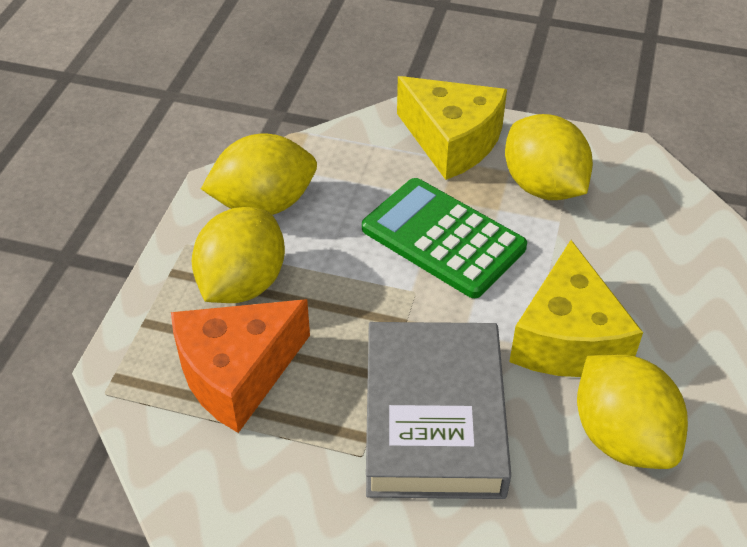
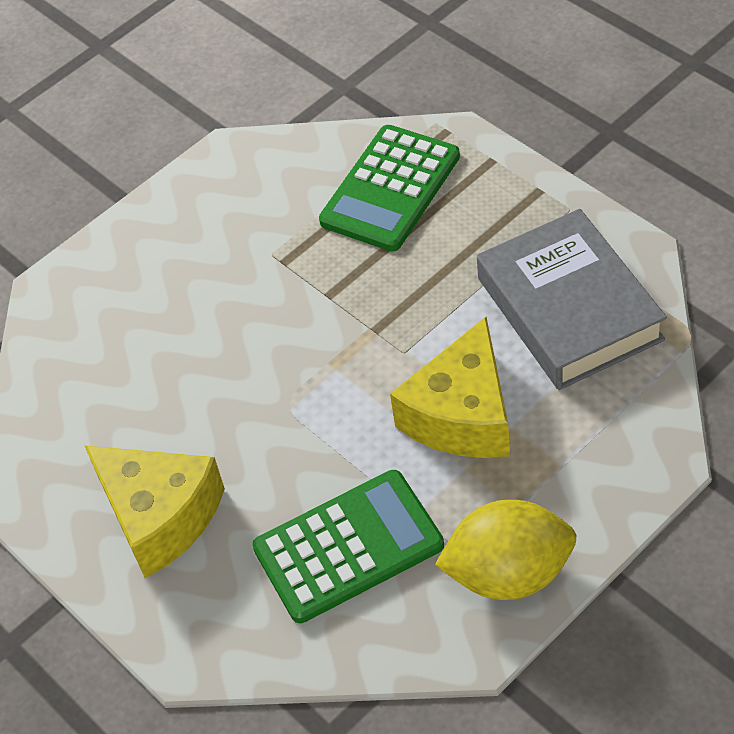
green calculator: 1 -> 2
orange cheese: 1 -> 0
yellow lemon: 4 -> 1

